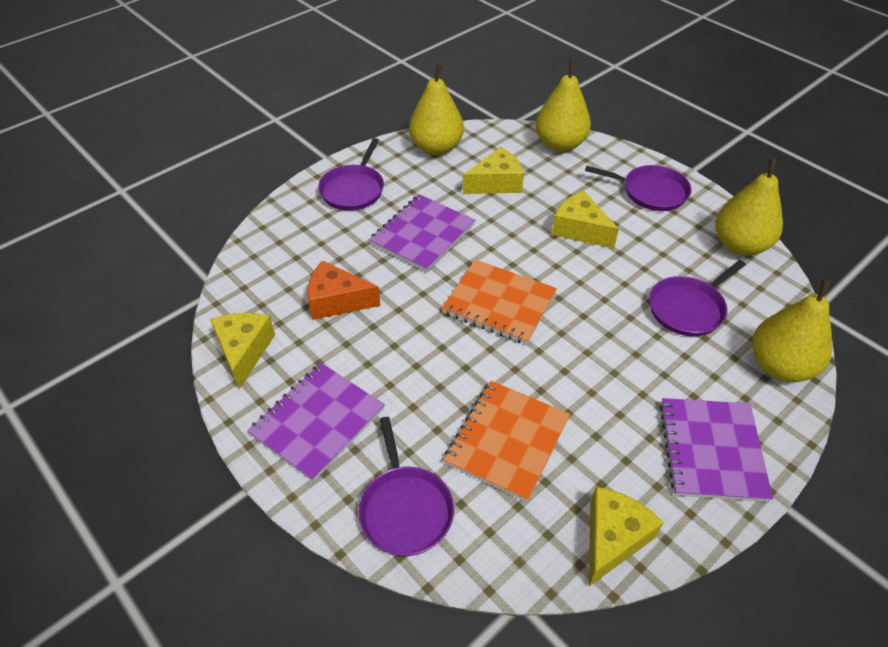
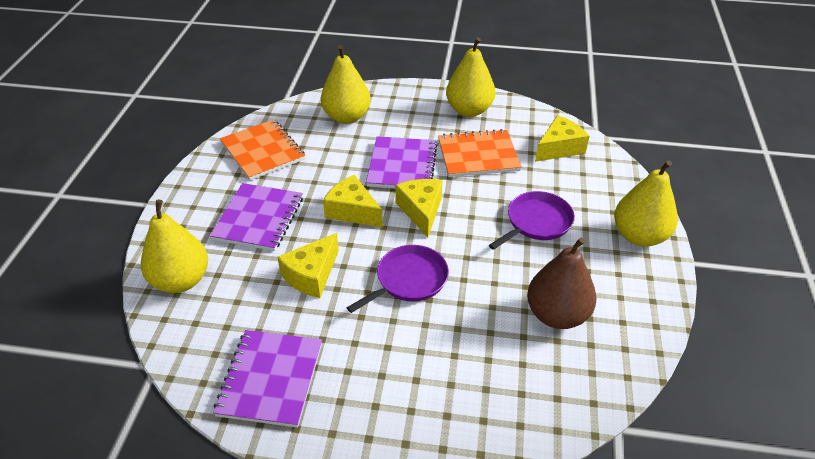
brown pear: 0 -> 1
orange cheese: 1 -> 0
purple pan: 4 -> 2

